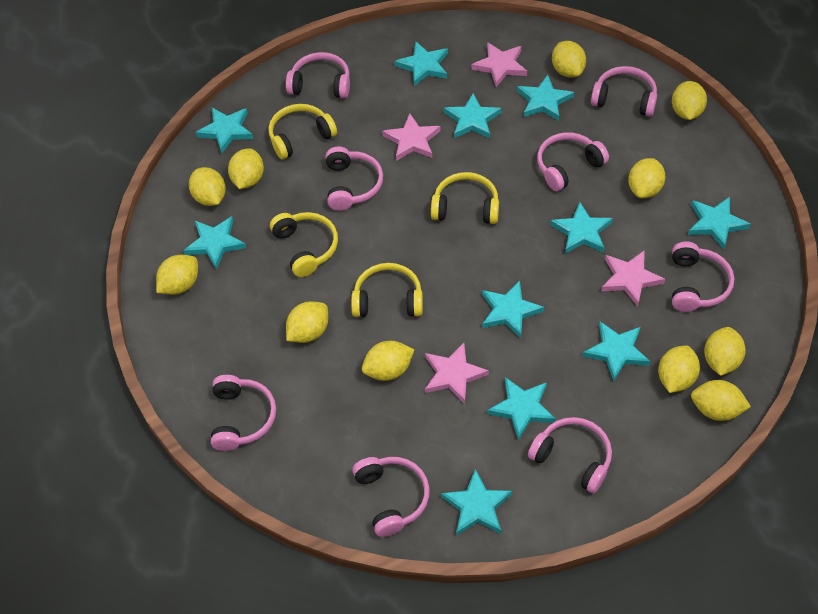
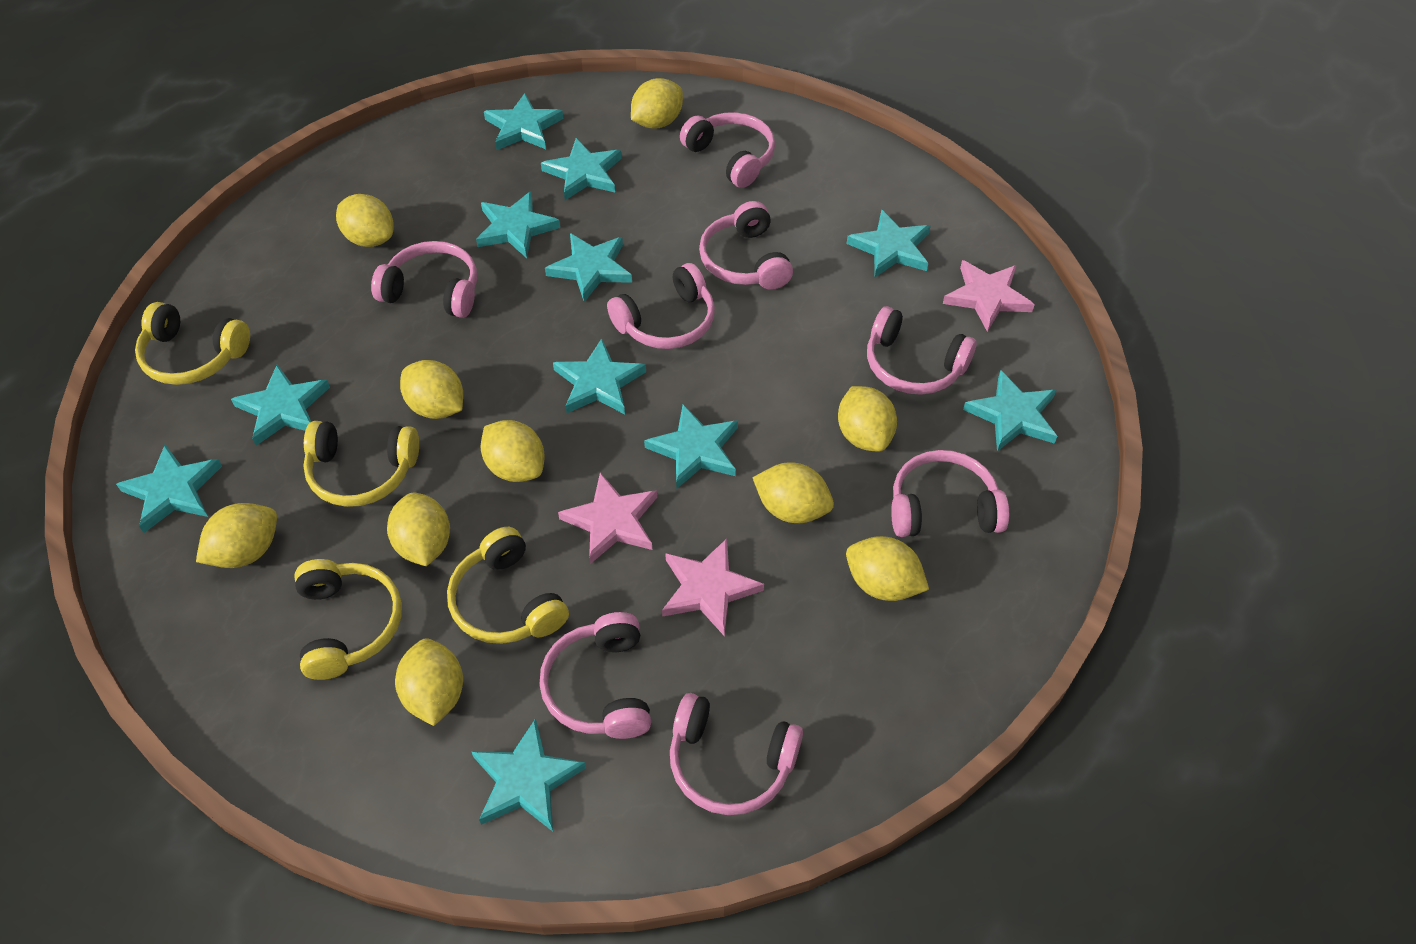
pink star: 4 -> 3
yellow lemon: 11 -> 10

